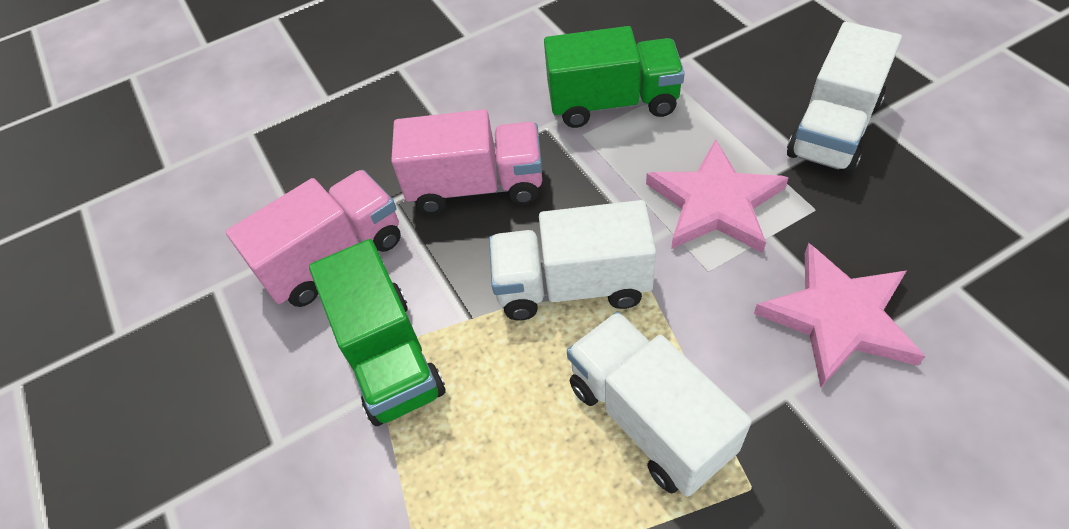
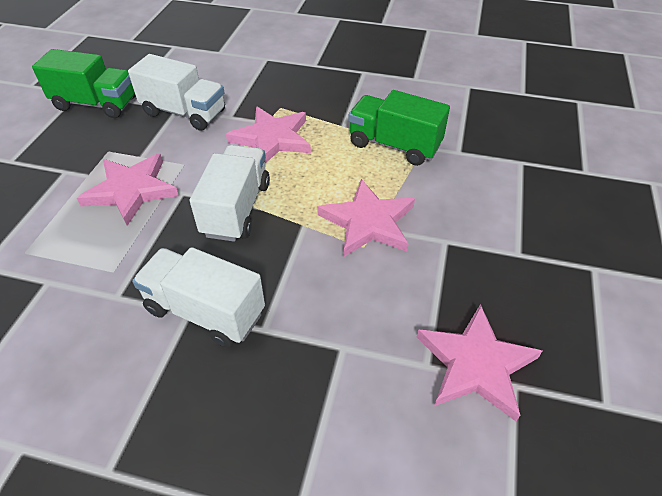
pink star: 2 -> 4
pink truck: 2 -> 0

